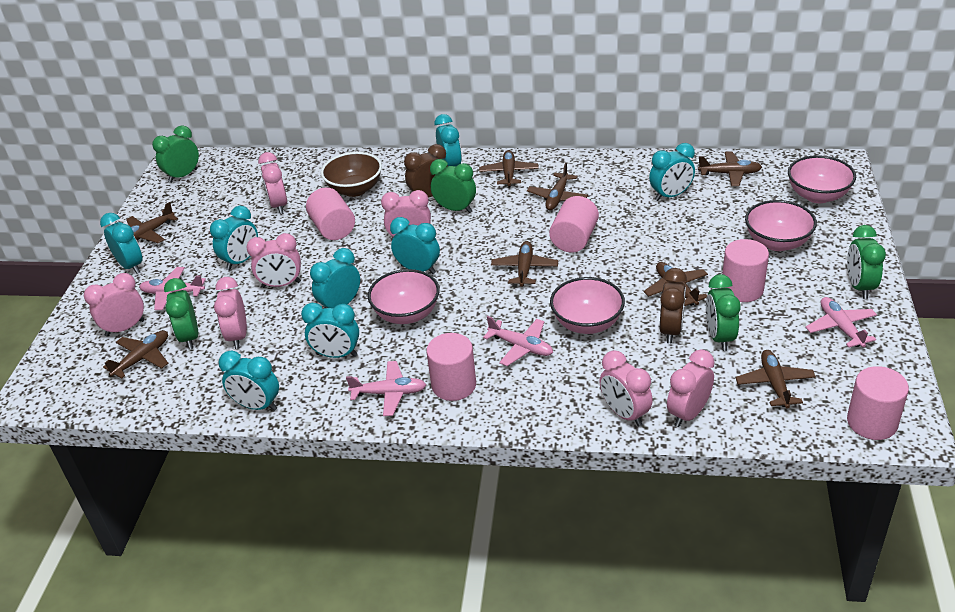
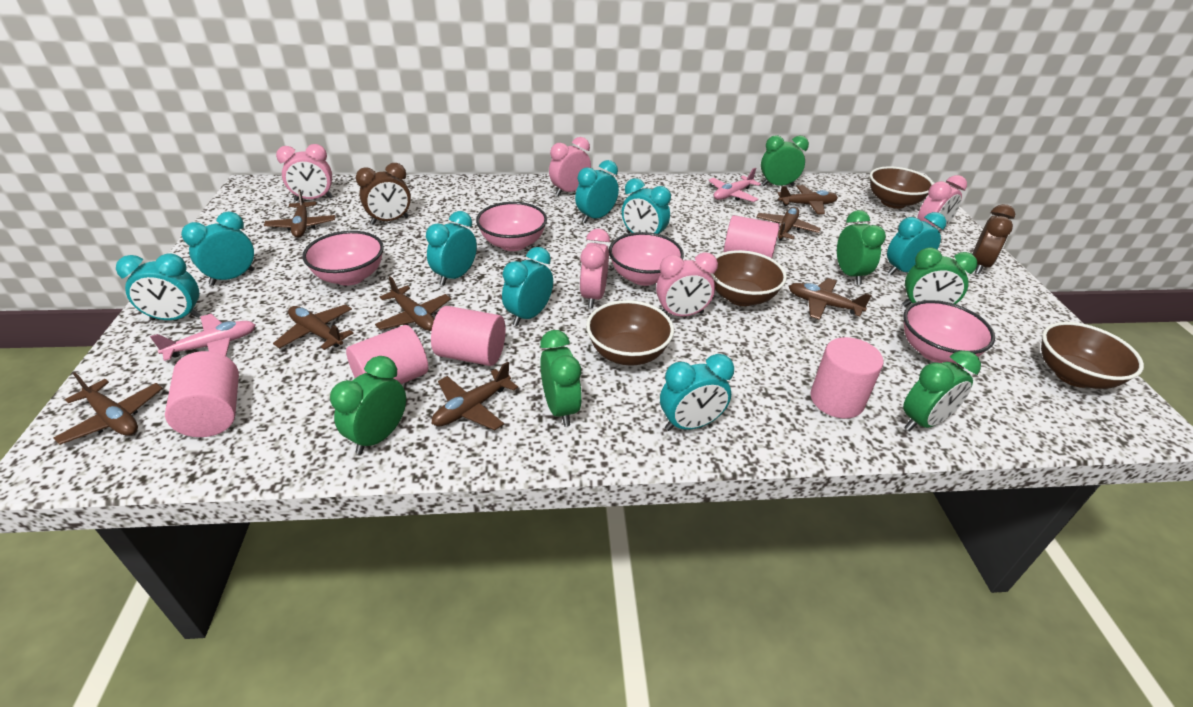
brown bowl: 1 -> 4
green clock: 5 -> 6
pink clock: 7 -> 5
pink plane: 4 -> 2

